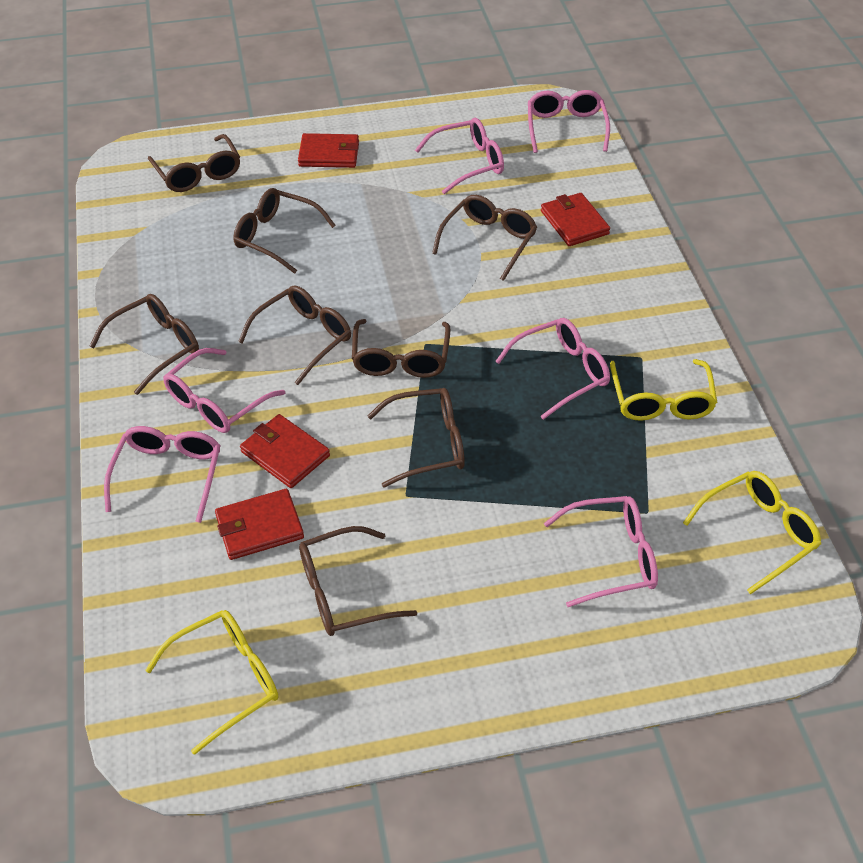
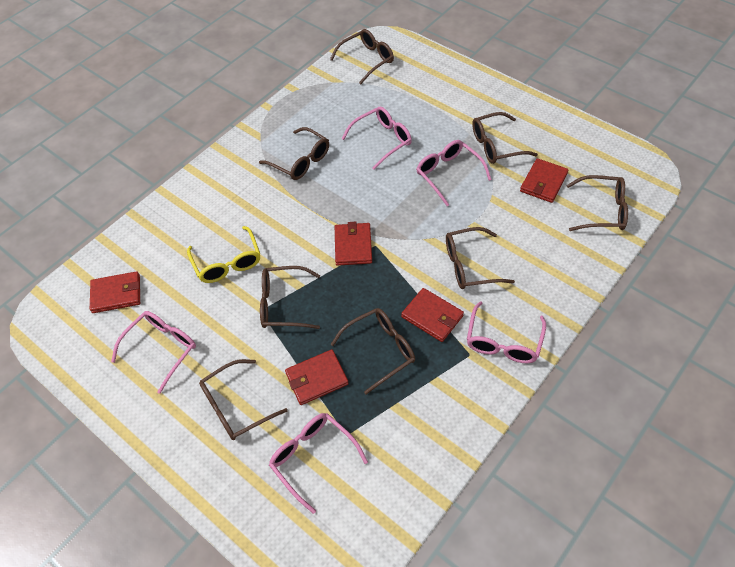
pink glasses: 6 -> 5
red wallet: 4 -> 5
yellow glasses: 3 -> 1

